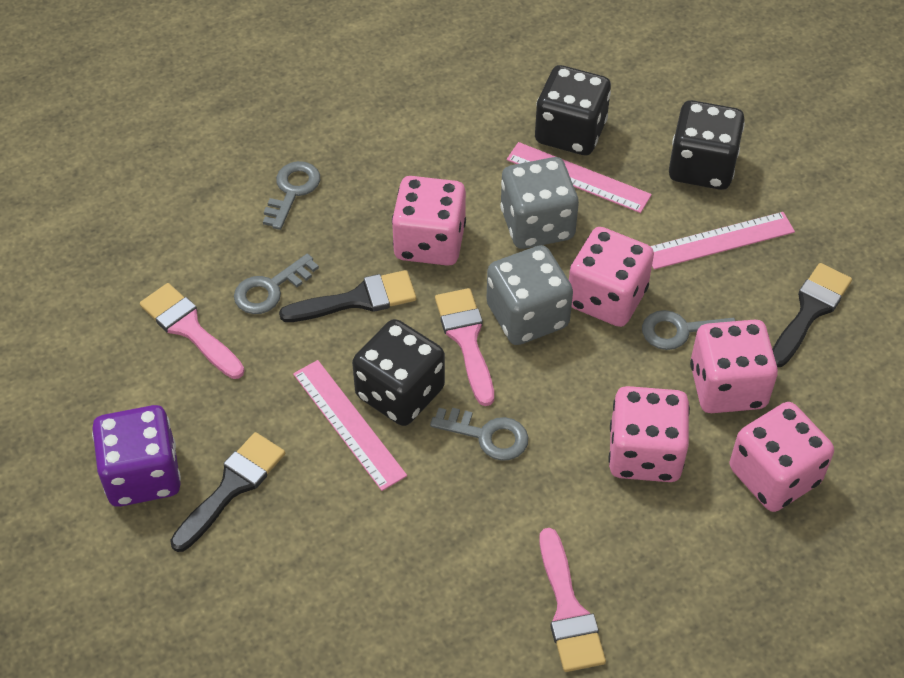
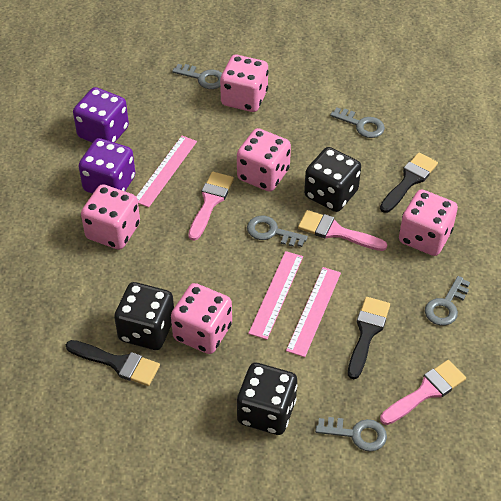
grey dice: 2 -> 0
grey key: 4 -> 5
purple dice: 1 -> 2

